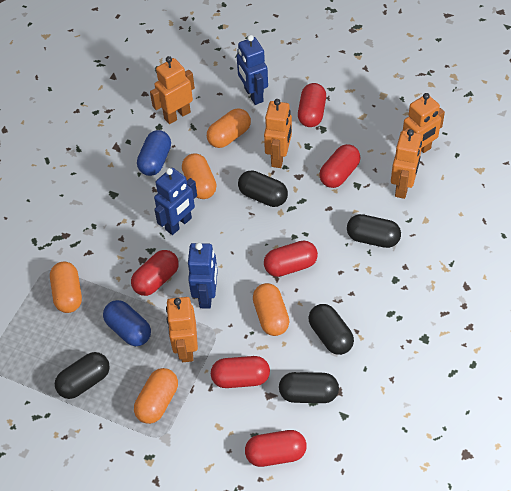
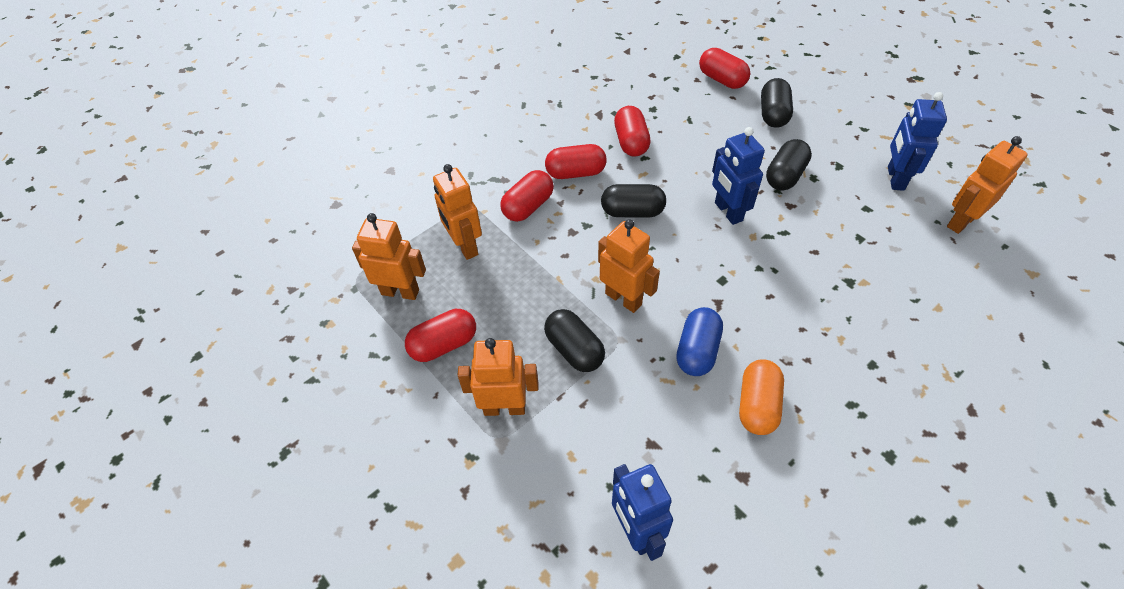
black capsule: 5 -> 4
blue capsule: 2 -> 1
orange capsule: 5 -> 1
red capsule: 6 -> 5

